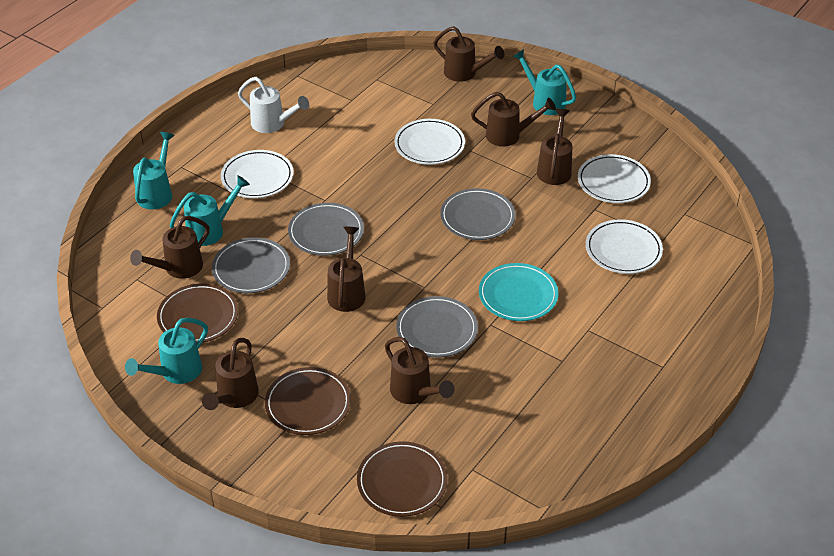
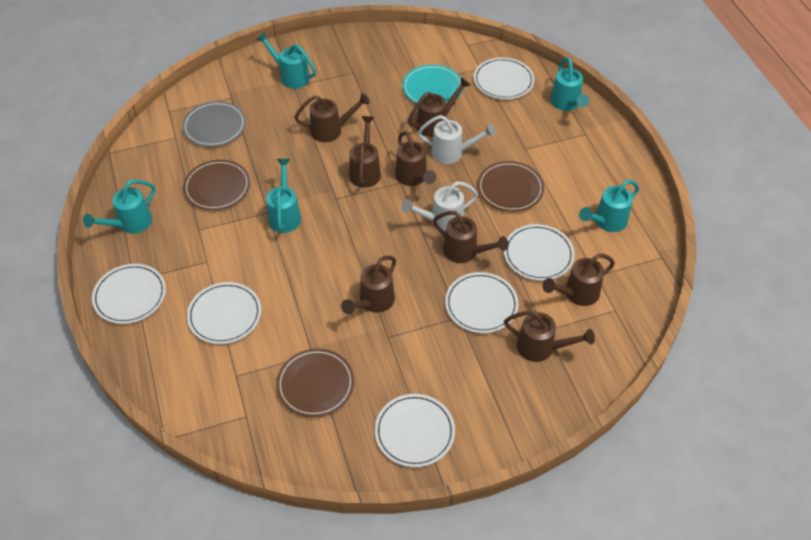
brown watering can: 7 -> 8
grey plate: 4 -> 1
turquoise watering can: 4 -> 5
white plate: 4 -> 6
white watering can: 1 -> 2

